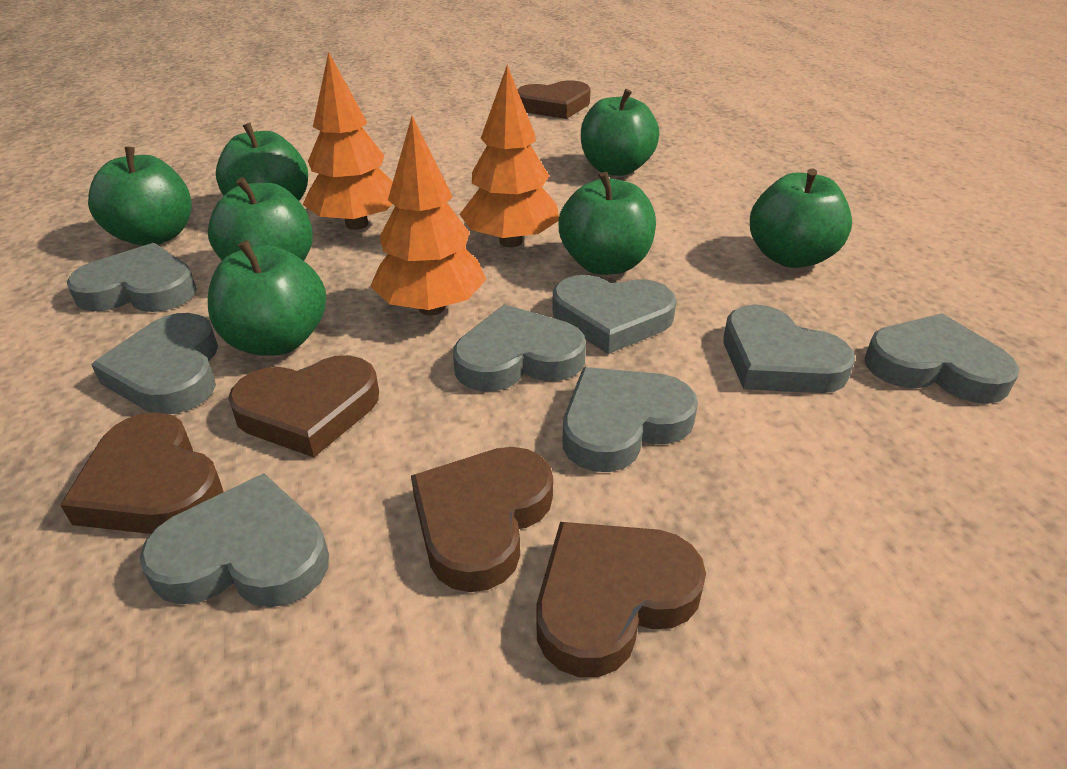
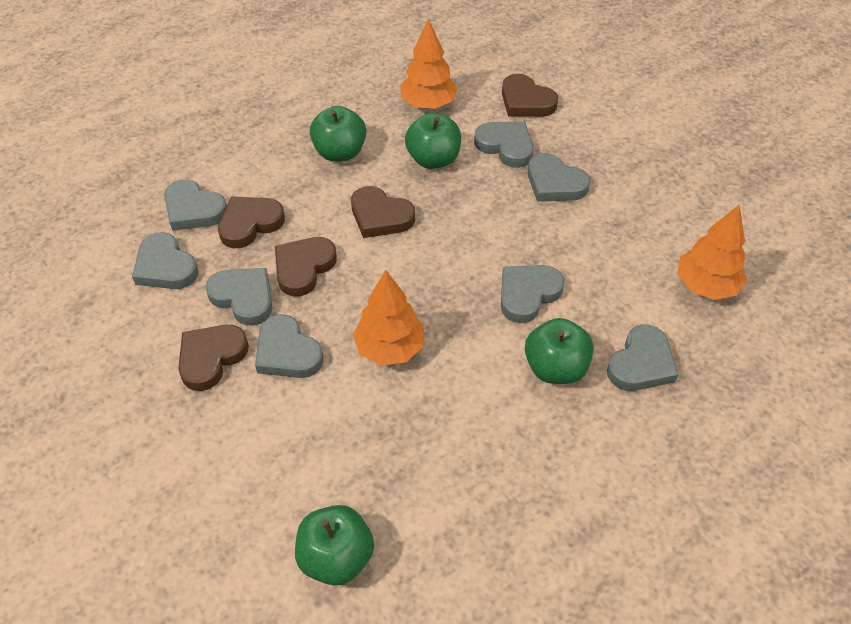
green apple: 7 -> 4

